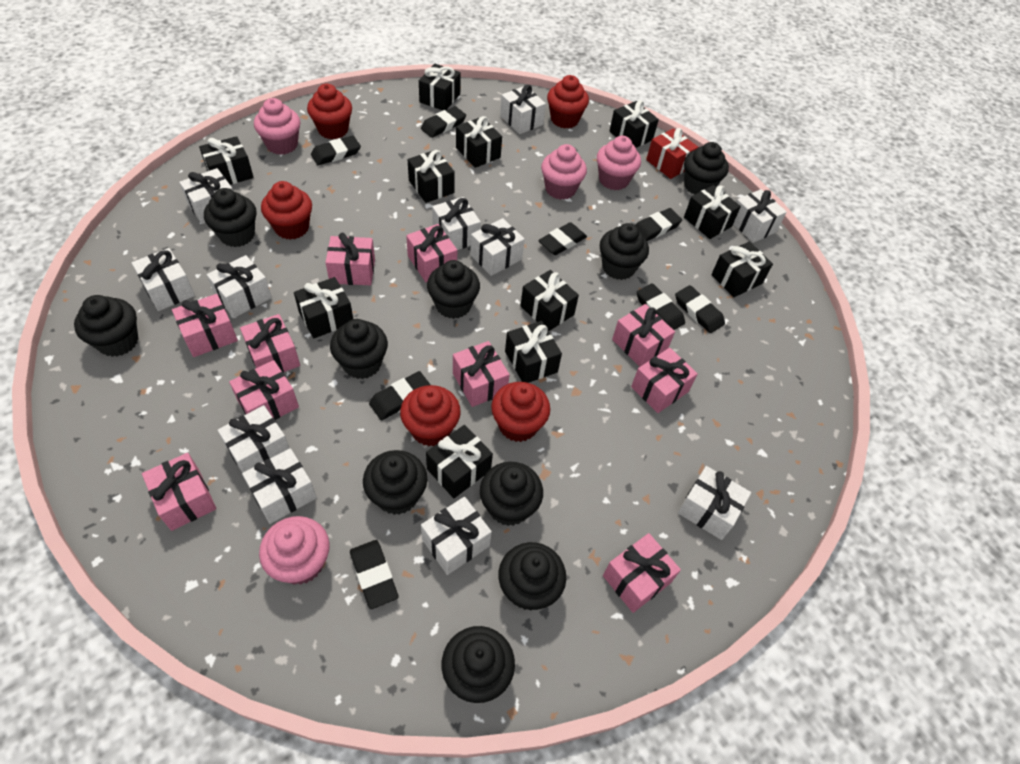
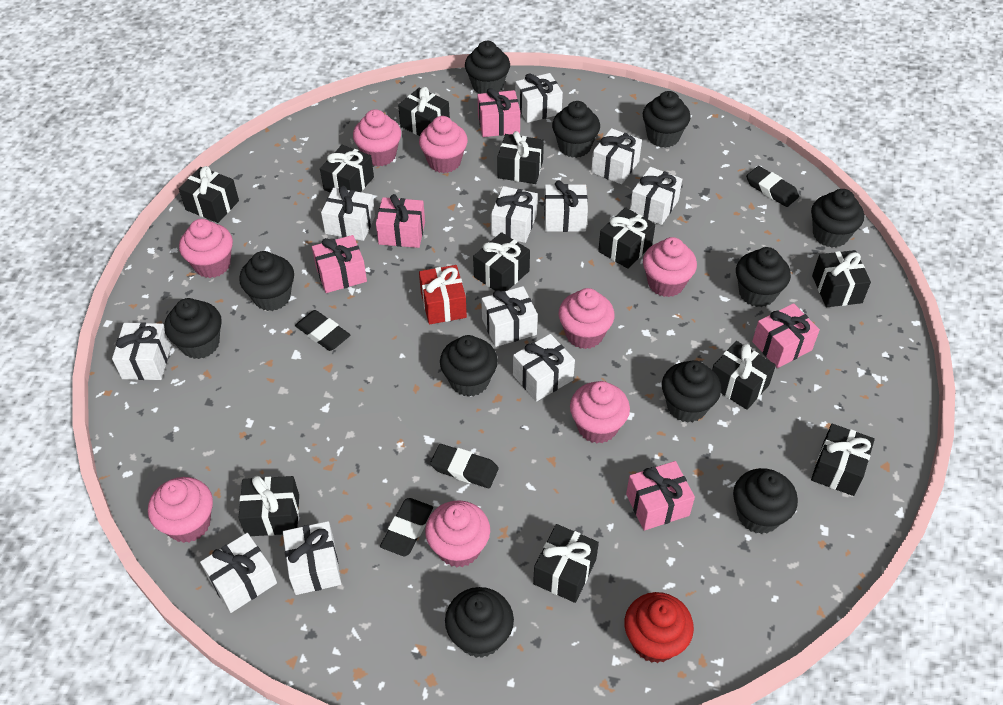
black cupcake: 10 -> 11
black eraser: 8 -> 4
pink cupcake: 4 -> 8
pink gift: 10 -> 5
red cupcake: 5 -> 1

